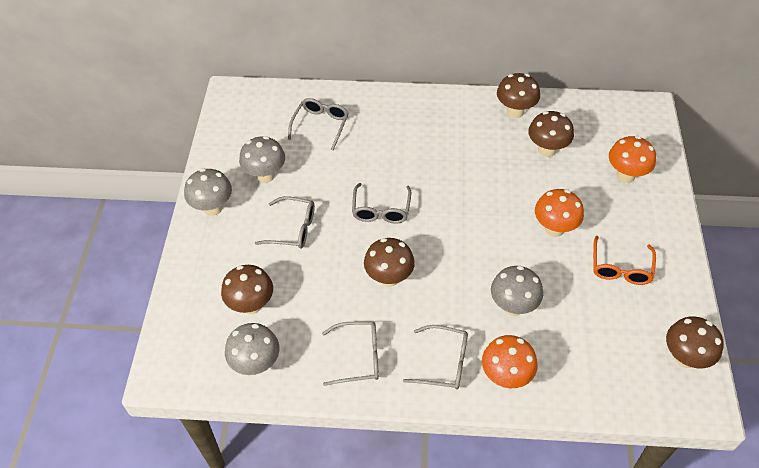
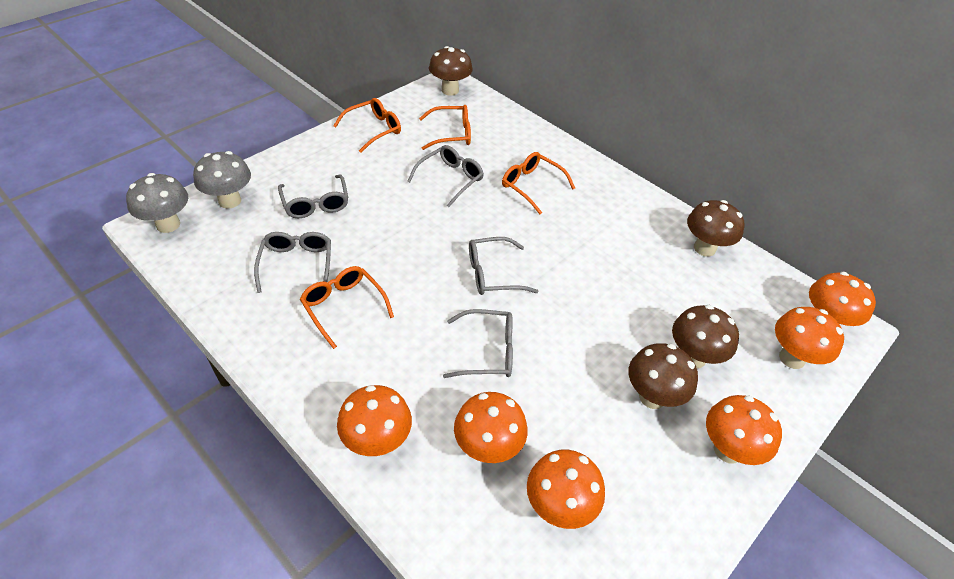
brown mushroom: 5 -> 4
grey mushroom: 4 -> 2
orange glasses: 1 -> 4
orange mushroom: 3 -> 6

